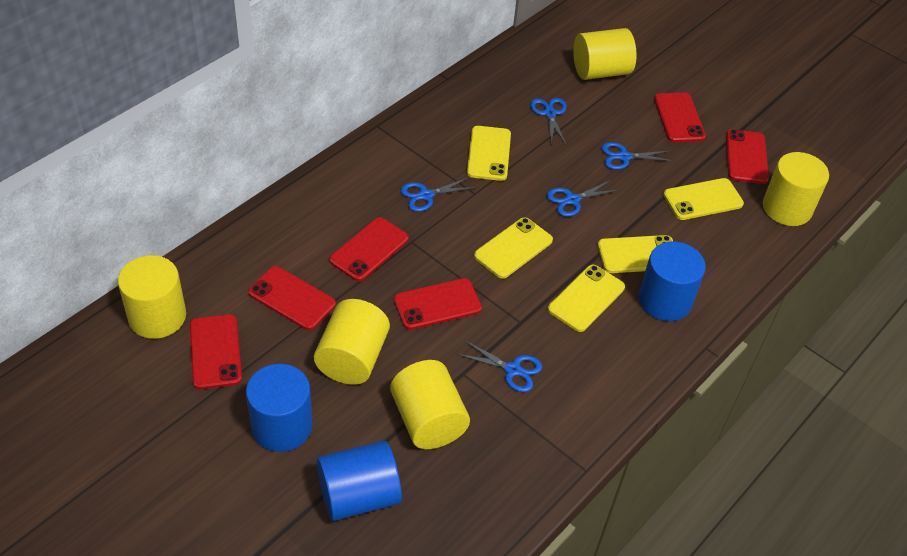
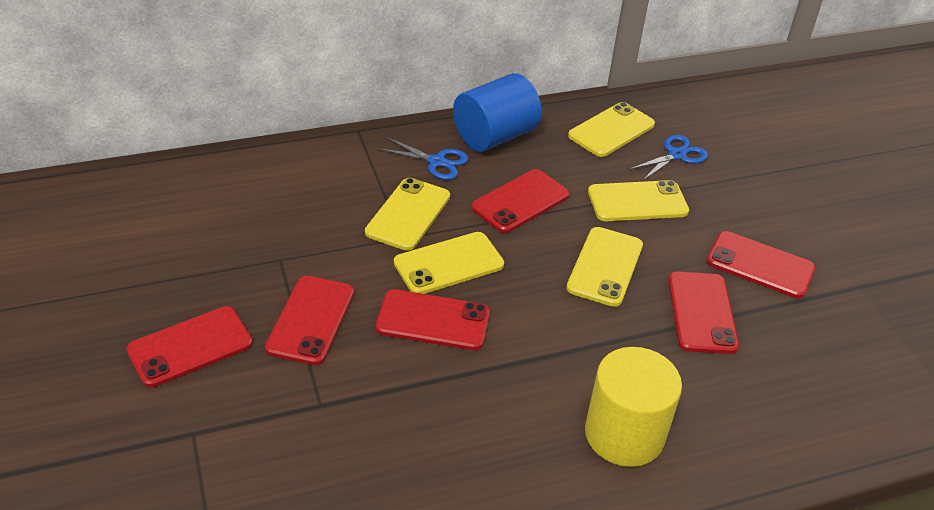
blue cylinder: 3 -> 1
blue scissors: 5 -> 2
yellow cylinder: 5 -> 1

